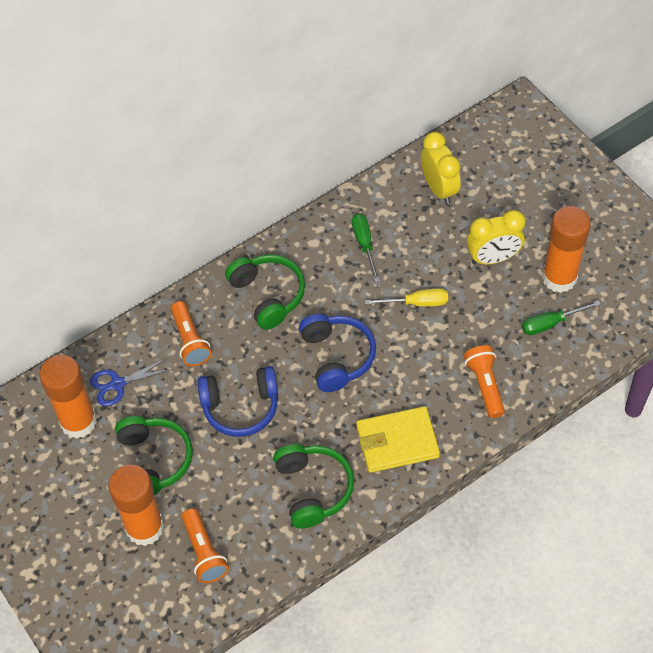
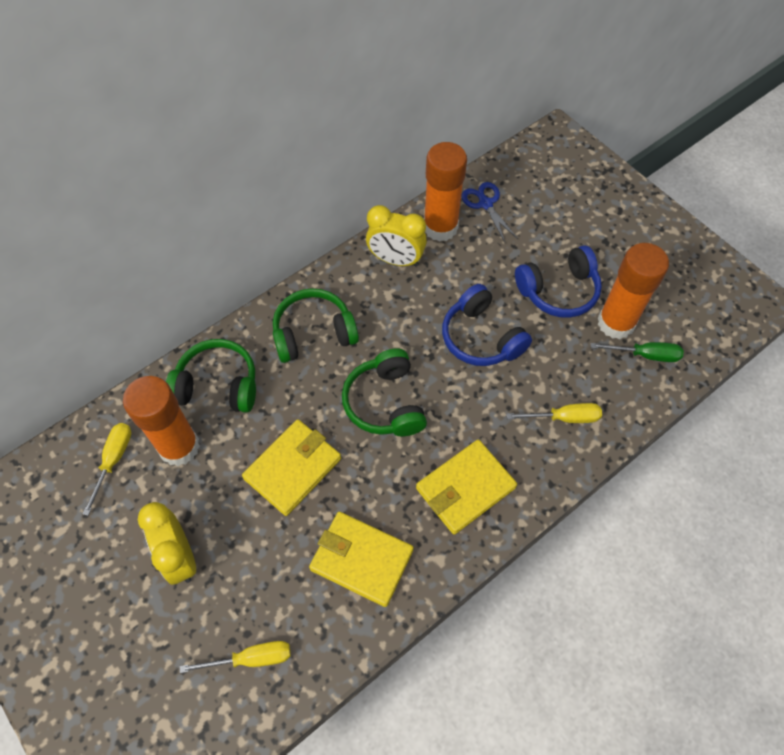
green screwdriver: 2 -> 1
orange flashlight: 3 -> 0
yellow screwdriver: 1 -> 3
yellow wallet: 1 -> 3

